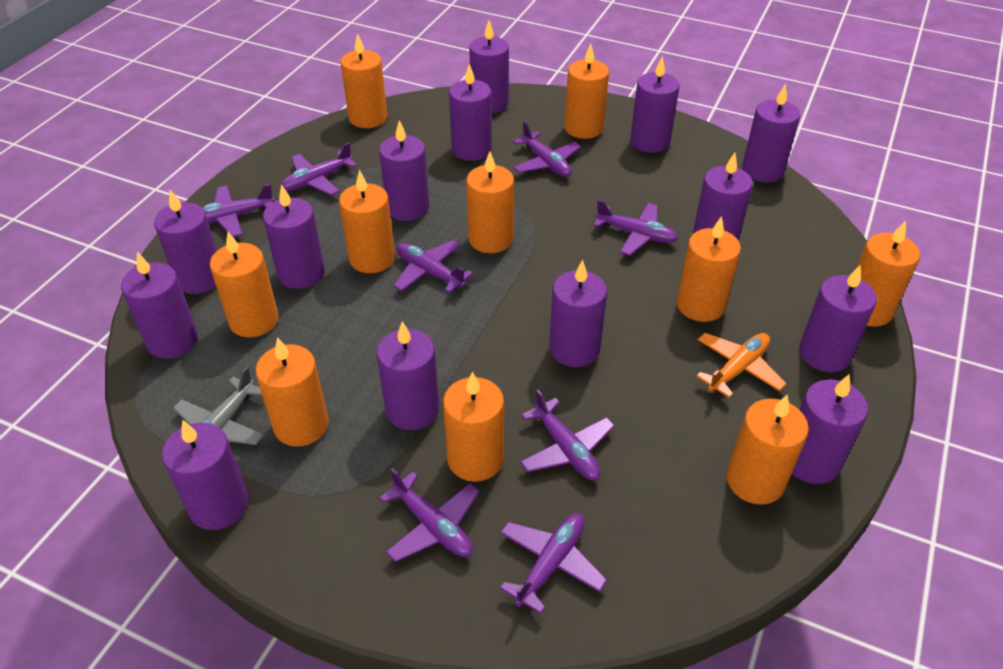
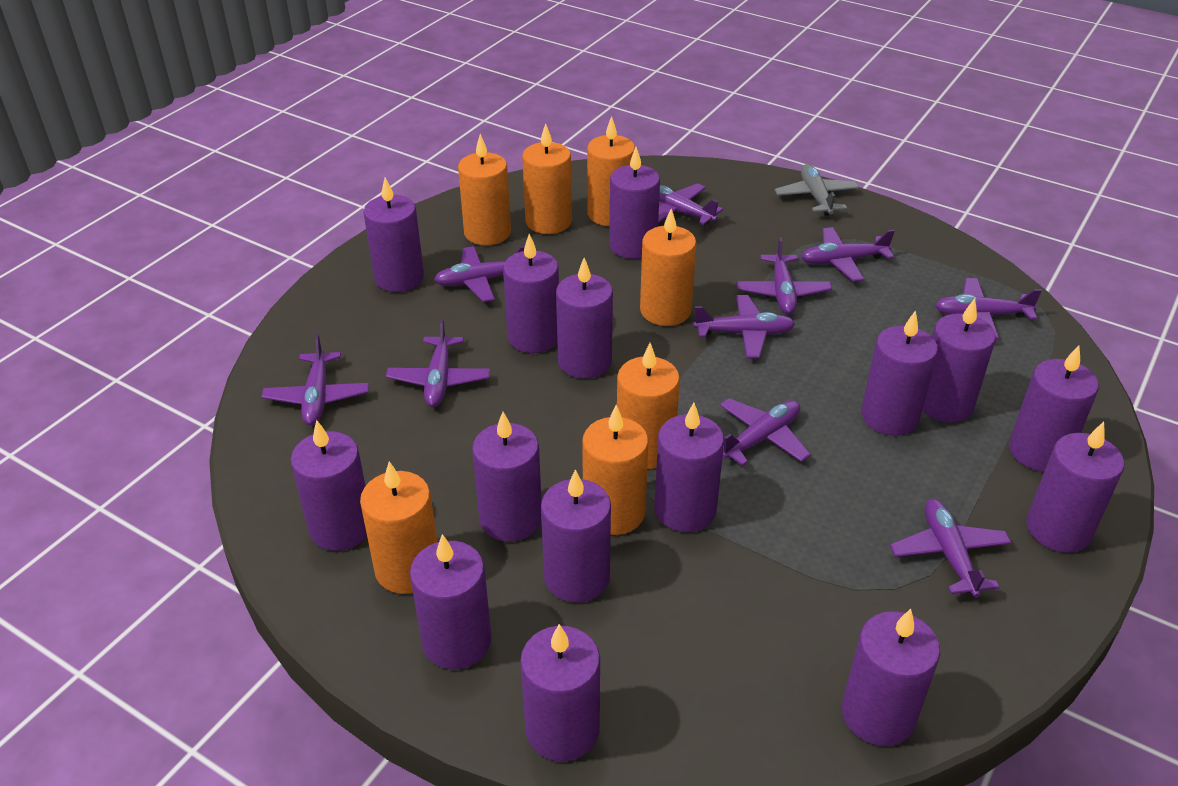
orange candle: 10 -> 7
orange plane: 1 -> 0
purple candle: 14 -> 15
purple plane: 8 -> 10

